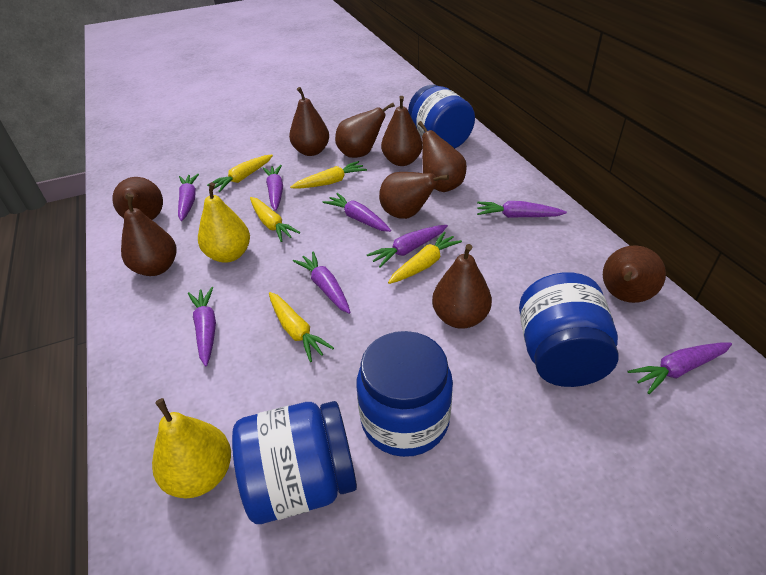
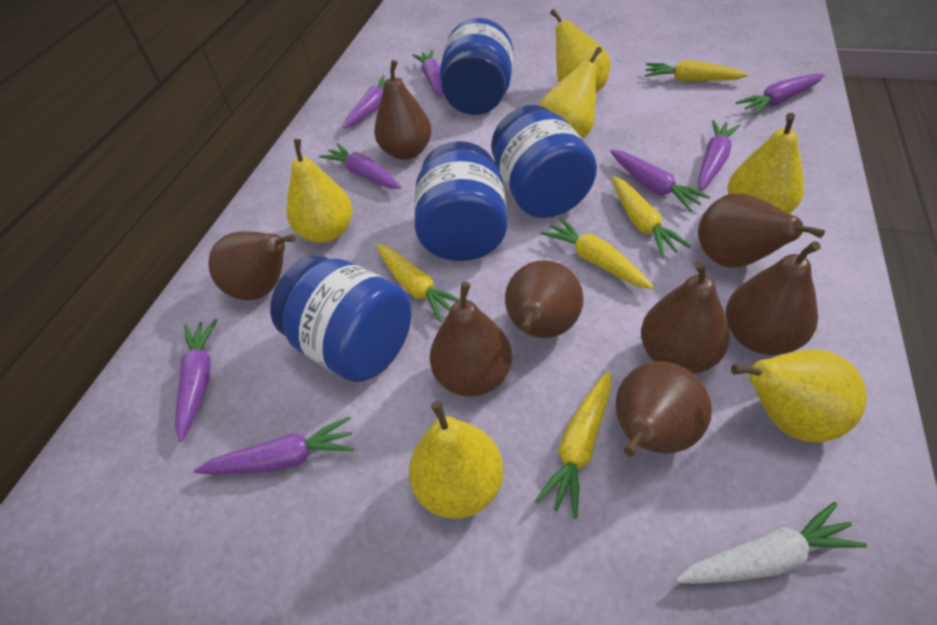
brown pear: 9 -> 8
white carrot: 0 -> 1
yellow pear: 2 -> 6

